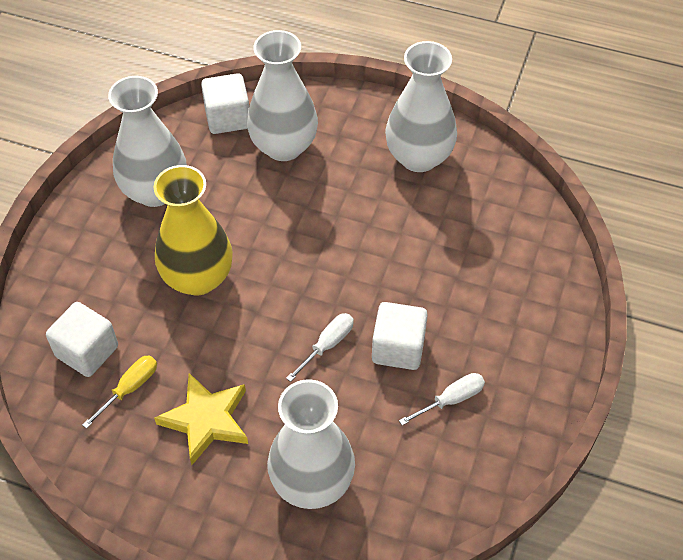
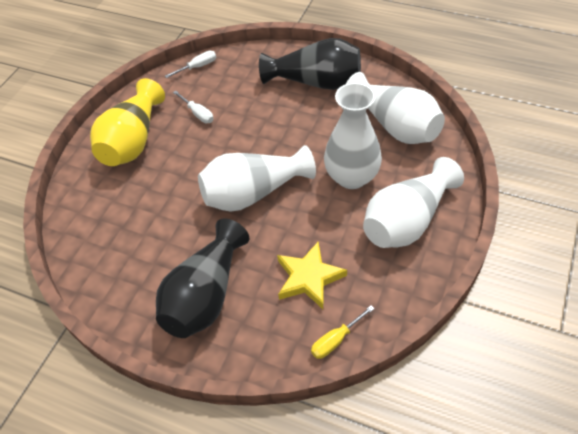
black vase: 0 -> 2
white cube: 3 -> 0

